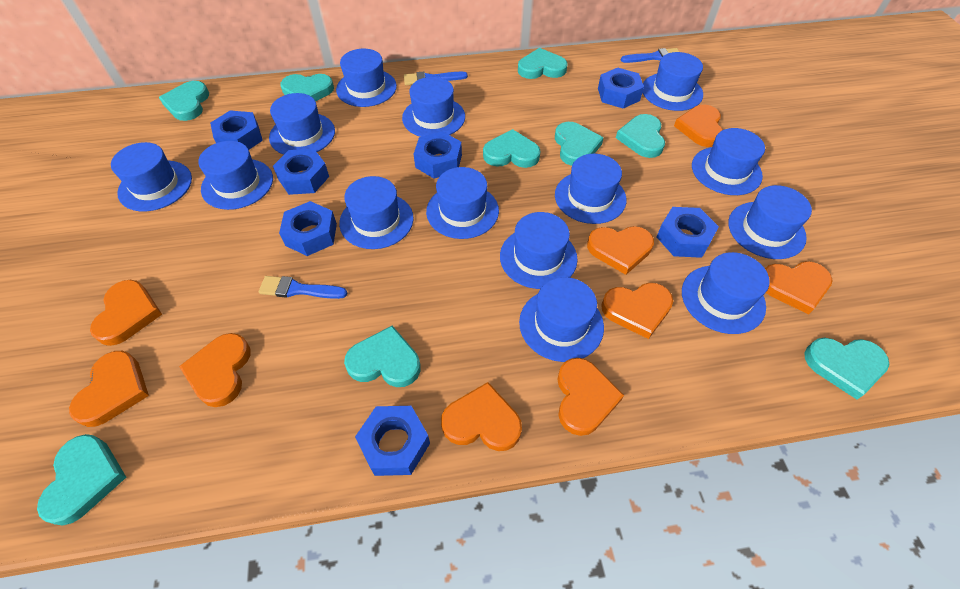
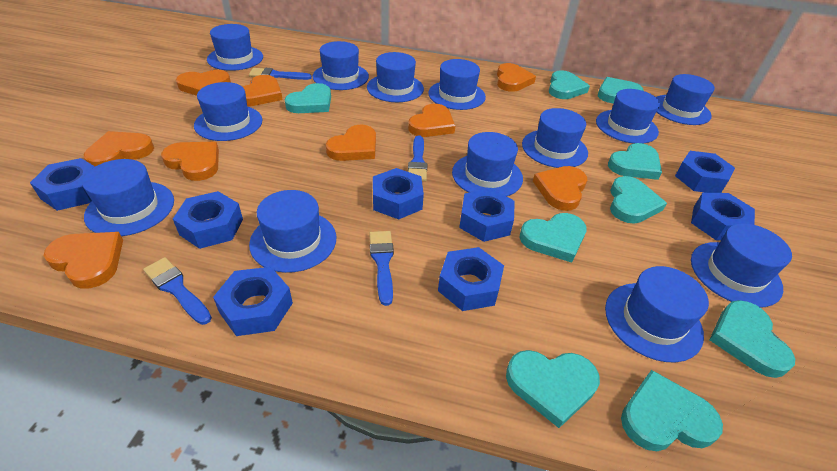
blue brush: 3 -> 4
blue hat: 14 -> 13
blue nut: 7 -> 8

